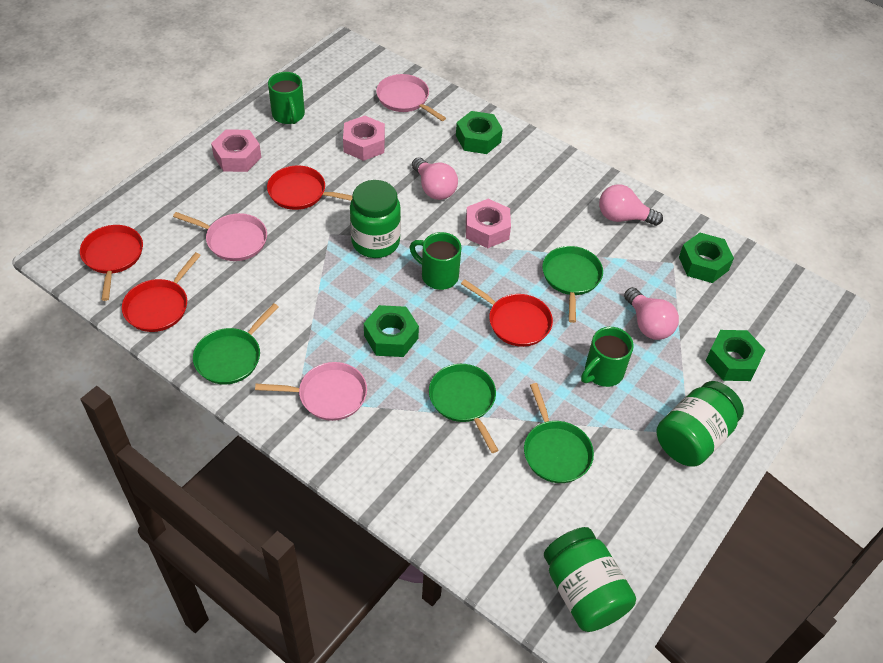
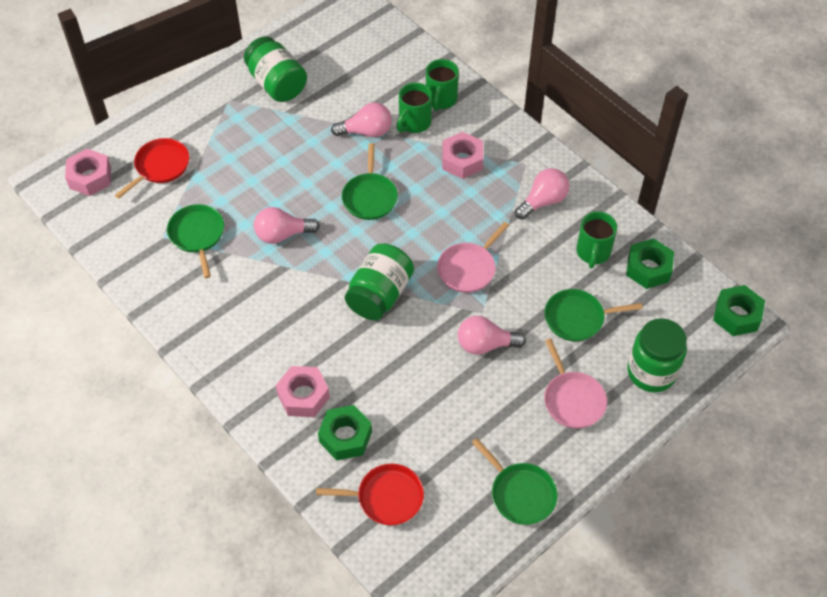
green nut: 4 -> 3
pink light bulb: 3 -> 4
pink pan: 3 -> 2
red pan: 4 -> 2

